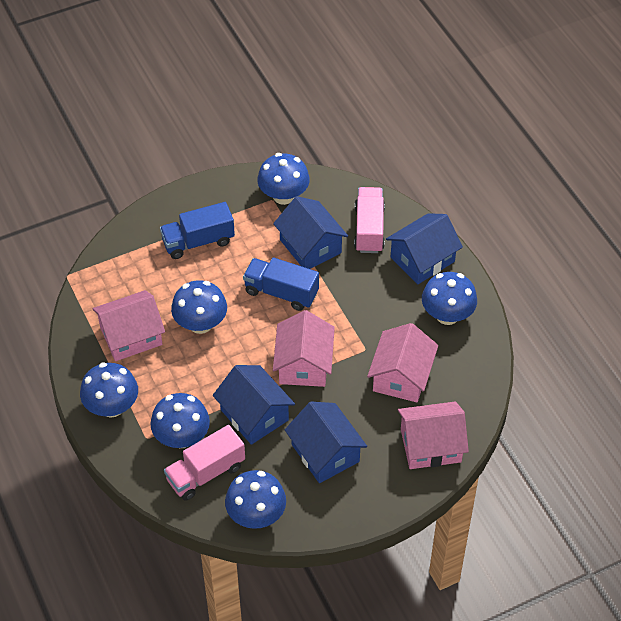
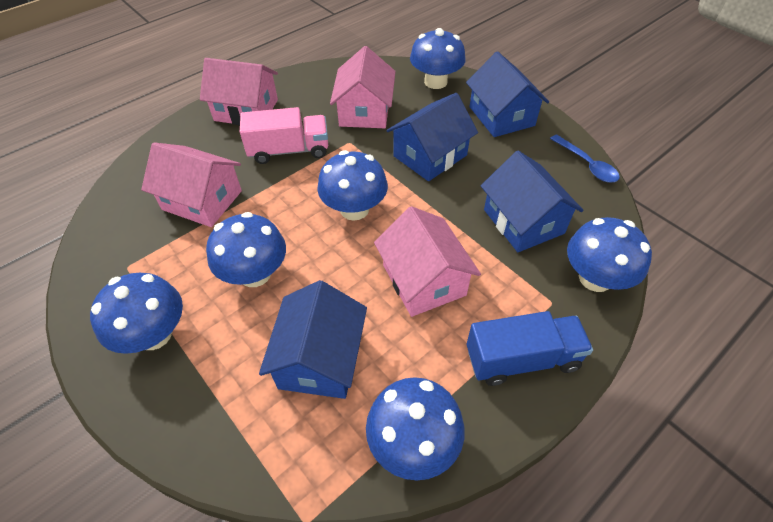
blue spoon: 0 -> 1
blue truck: 2 -> 1
pink truck: 2 -> 1

